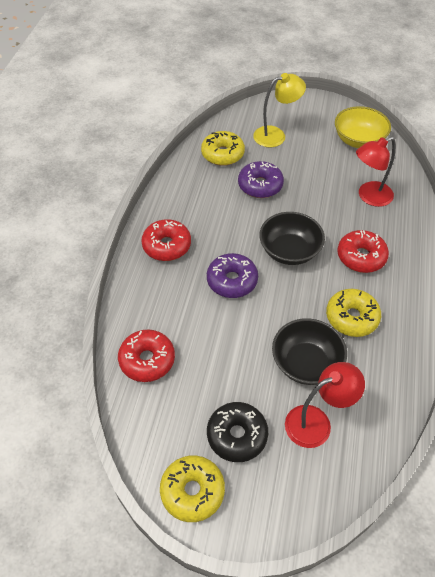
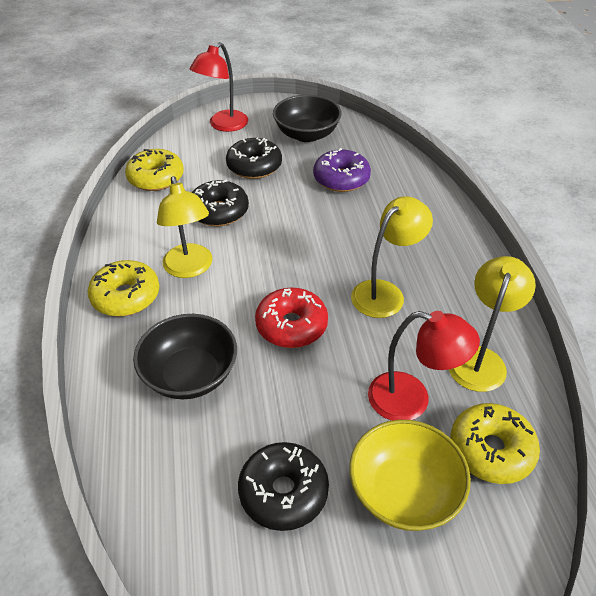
black donut: 1 -> 3
purple donut: 2 -> 1
red donut: 3 -> 1
yellow lamp: 1 -> 3

